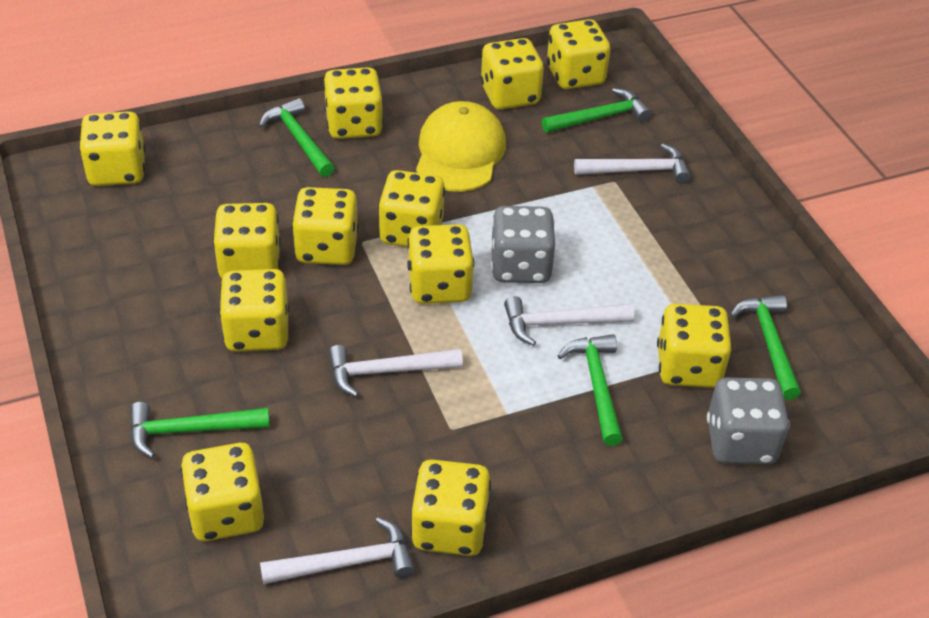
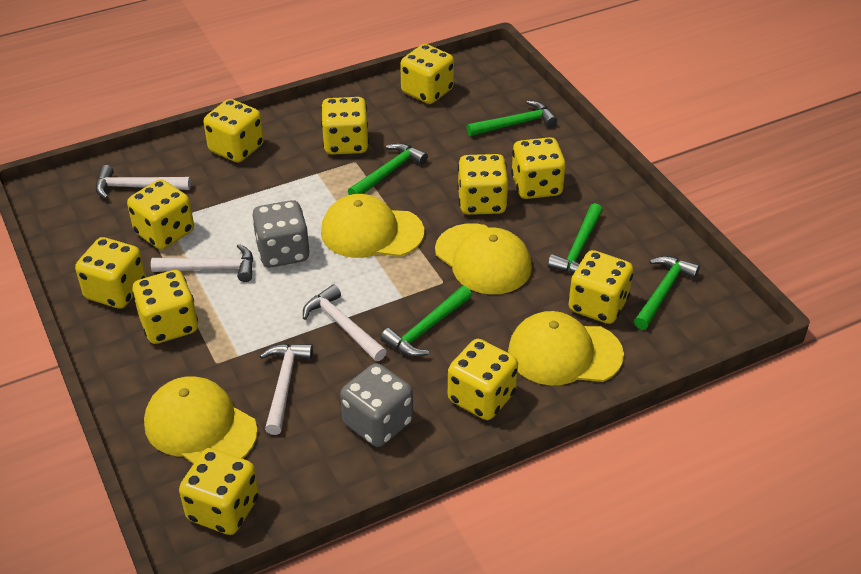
yellow cap: 1 -> 4
yellow dice: 12 -> 11

